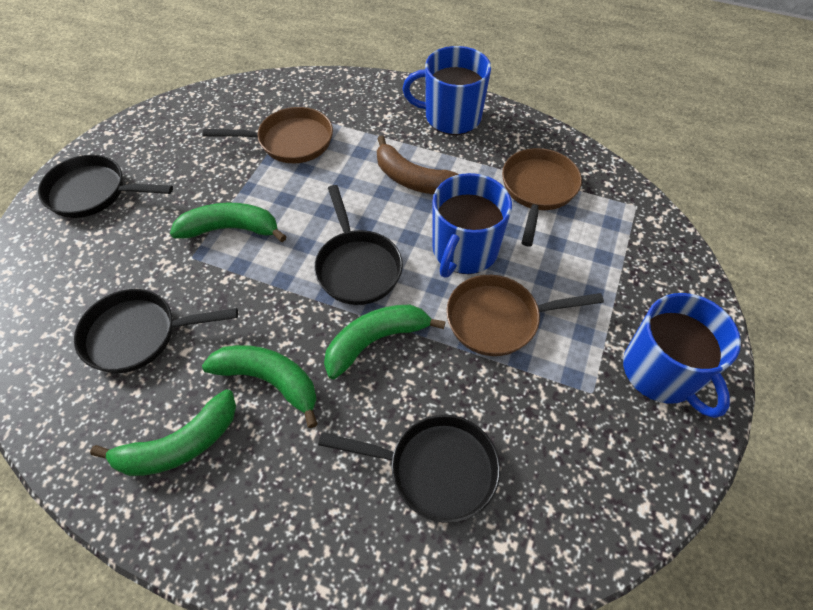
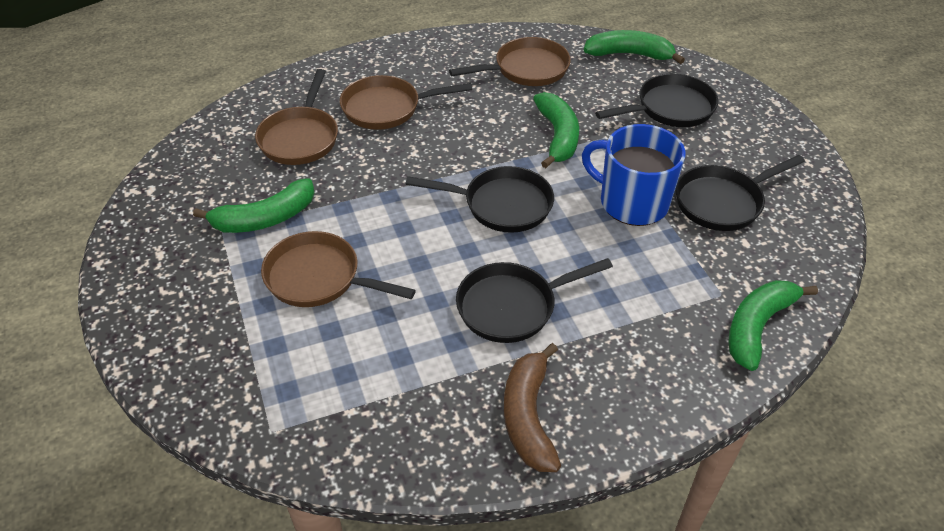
blue mug: 3 -> 1
brown pan: 3 -> 4

